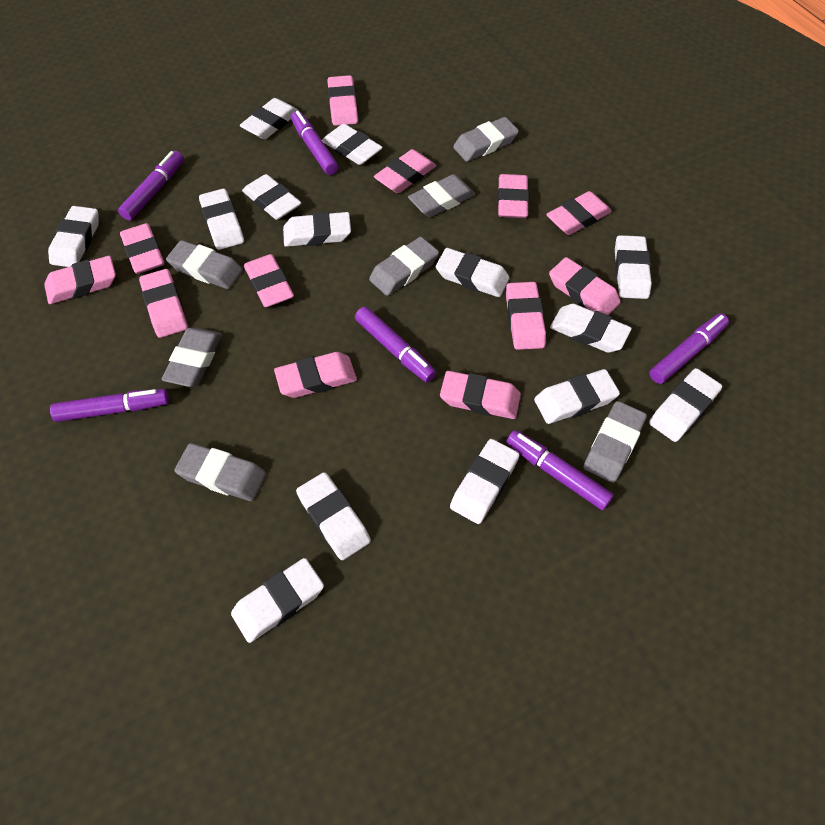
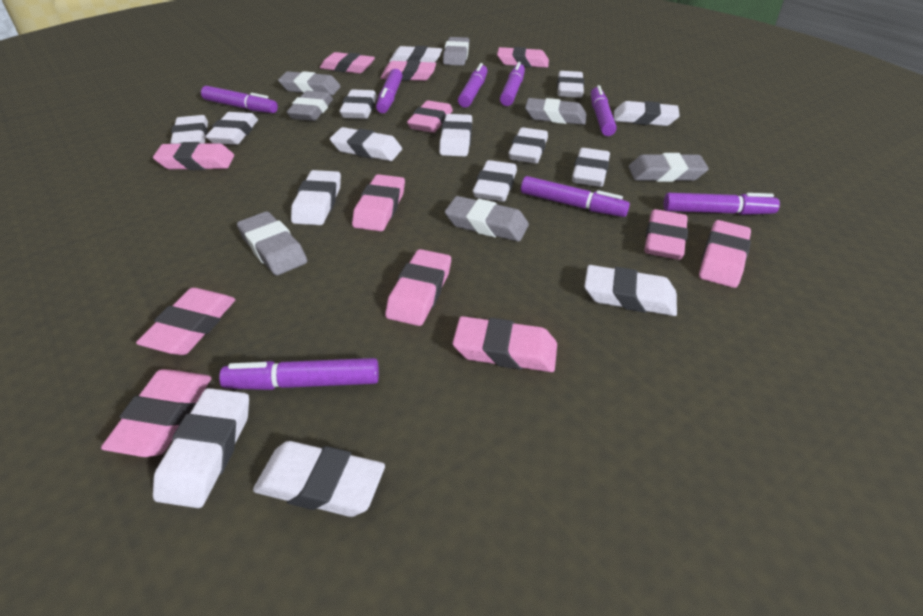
purple marker: 6 -> 8
white eraser: 14 -> 15

